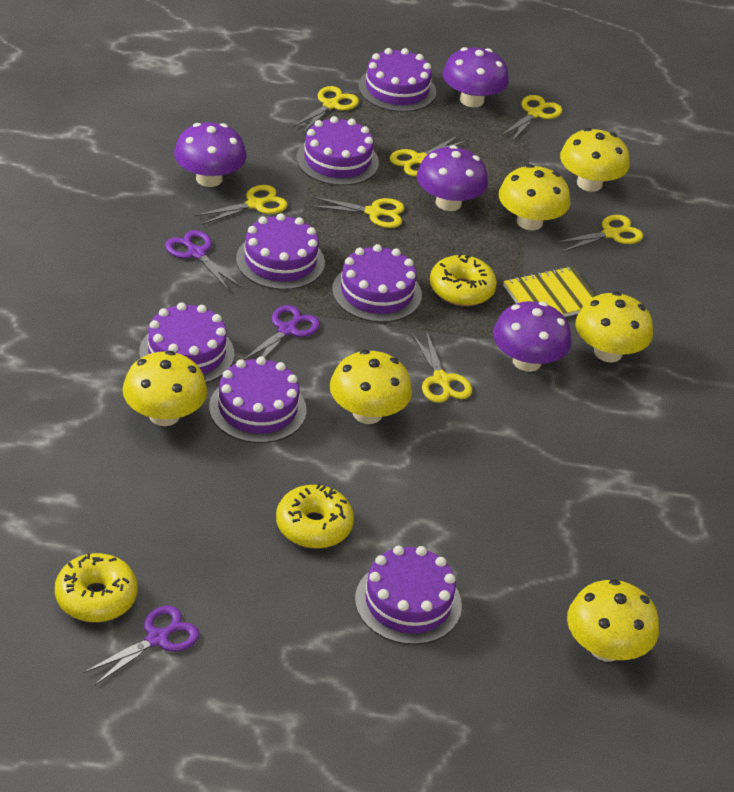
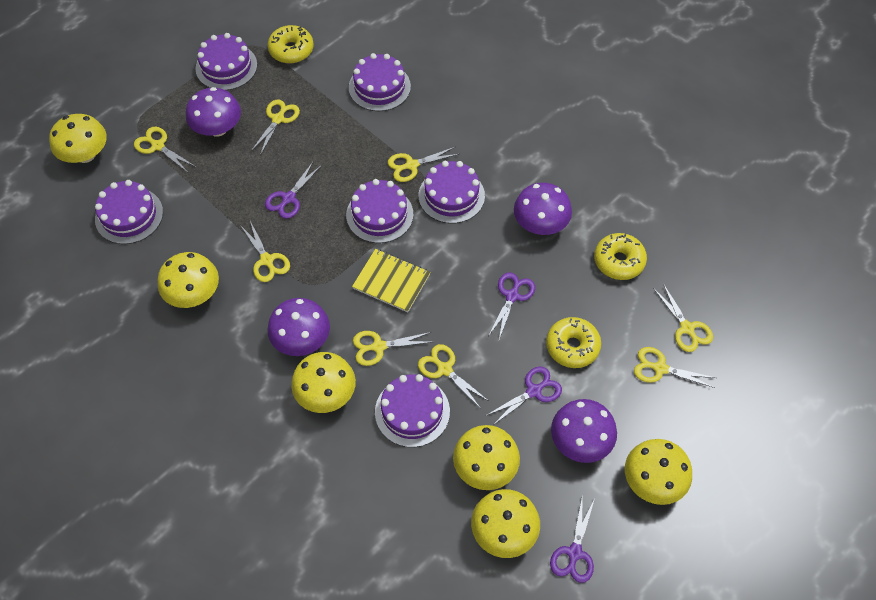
purple cake: 7 -> 6
purple scissors: 3 -> 4
yellow scissors: 7 -> 8

